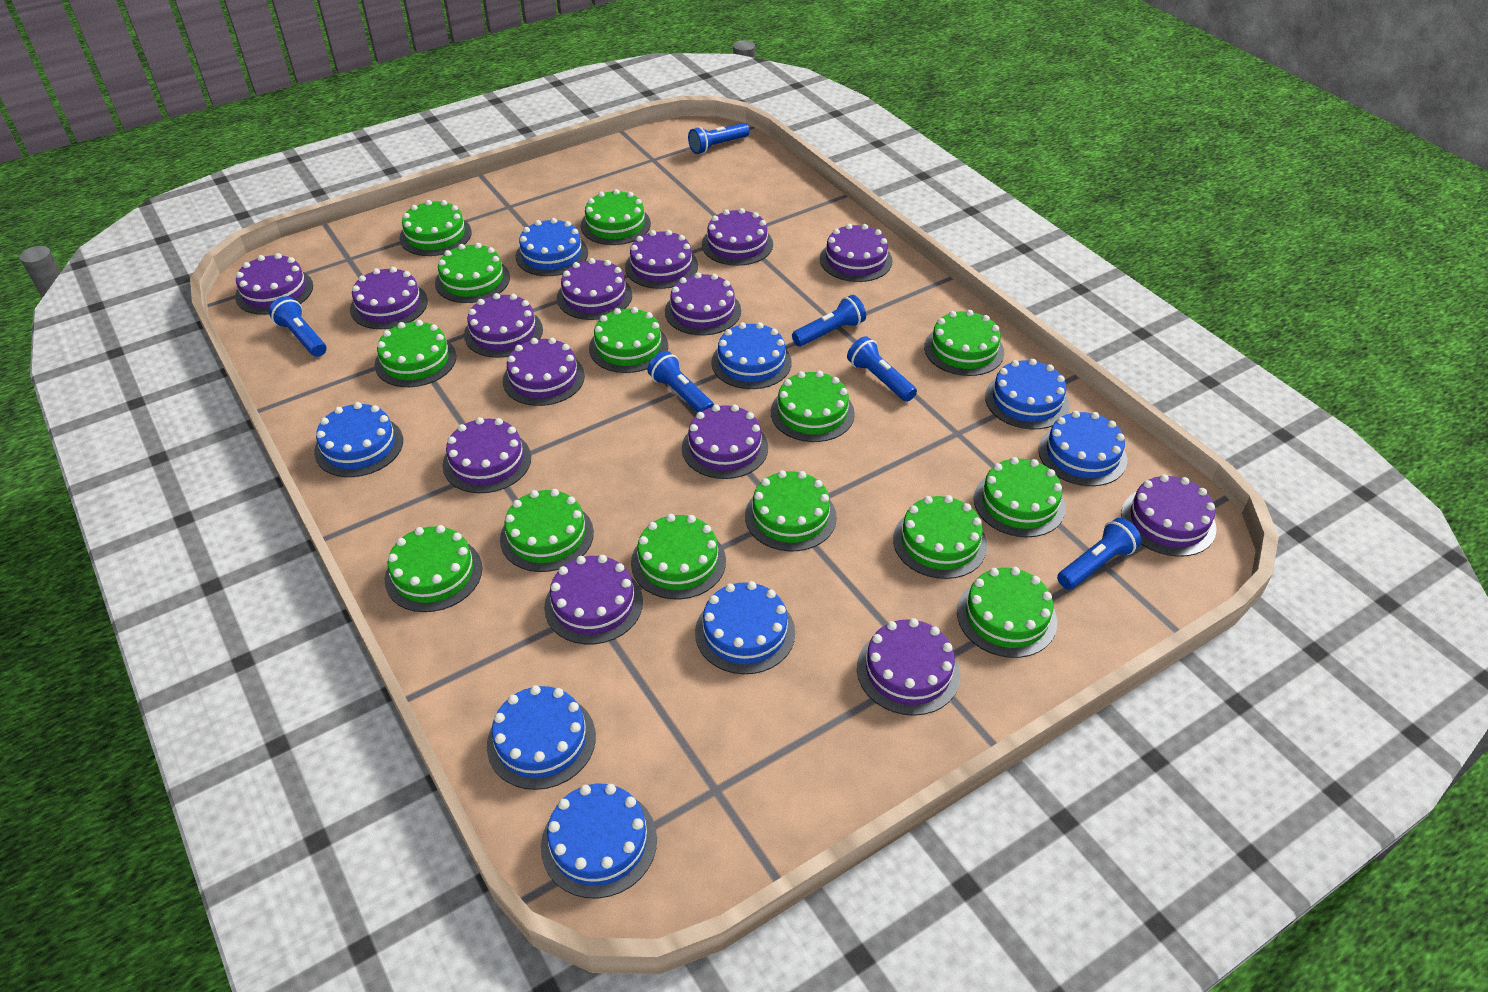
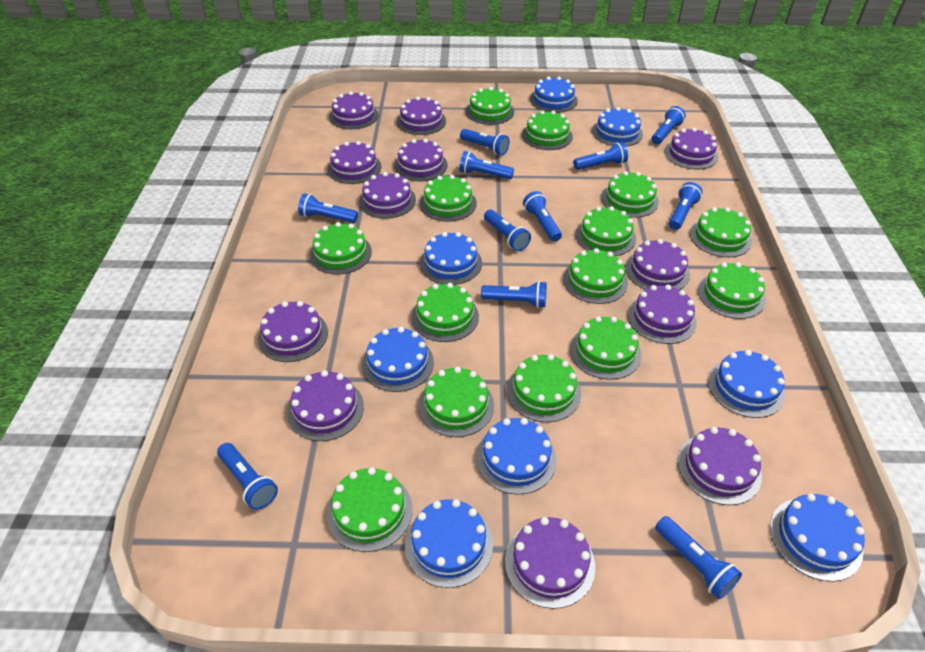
blue flashlight: 6 -> 11
purple cake: 14 -> 12

